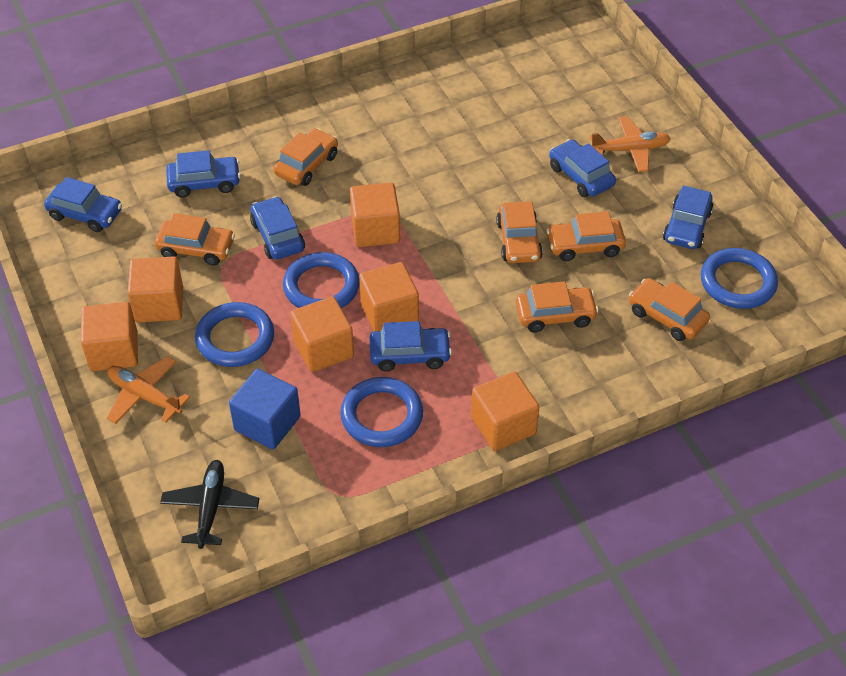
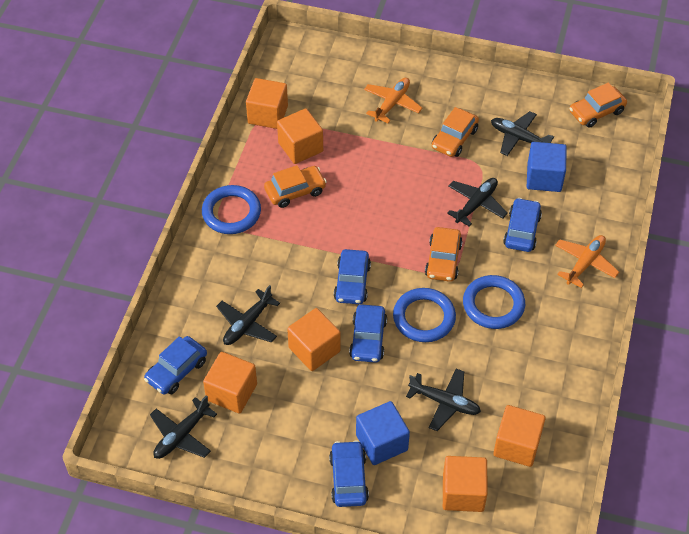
black plane: 1 -> 5
blue car: 6 -> 5
blue cube: 1 -> 2
blue ring: 4 -> 3
orange car: 6 -> 4

